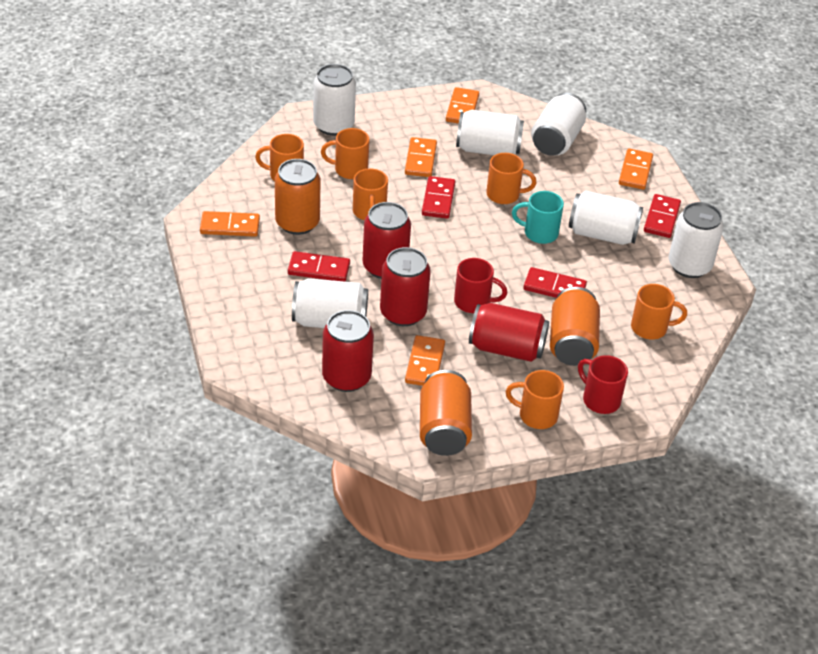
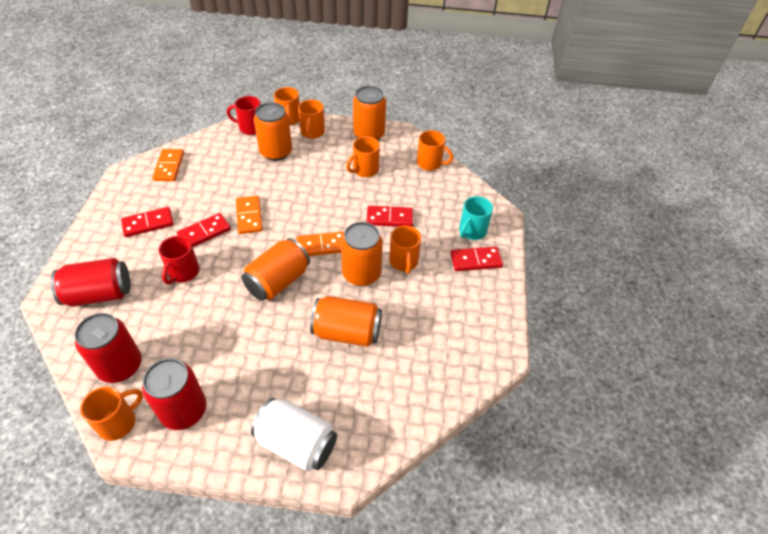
orange can: 3 -> 5
orange domino: 5 -> 3
red can: 4 -> 3
white can: 6 -> 1

